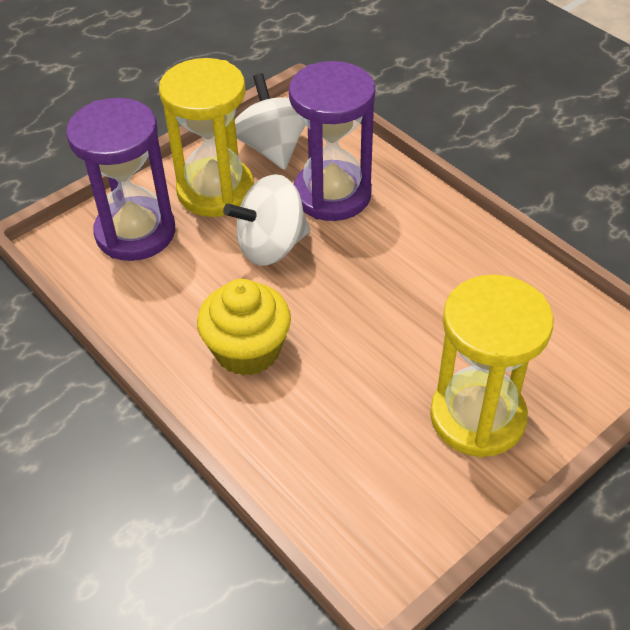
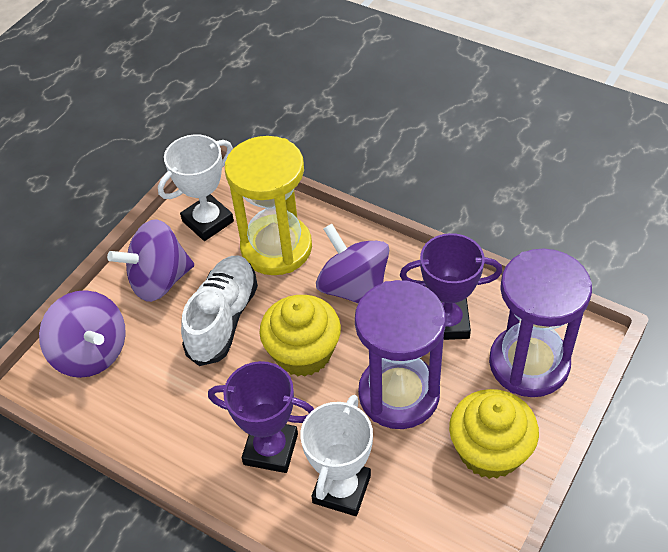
purple spinning top: 0 -> 3
purple trophy: 0 -> 2
white shoe: 0 -> 1
white spinning top: 2 -> 0
white trophy: 0 -> 2
yellow cupcake: 1 -> 2
yellow hourglass: 2 -> 1

